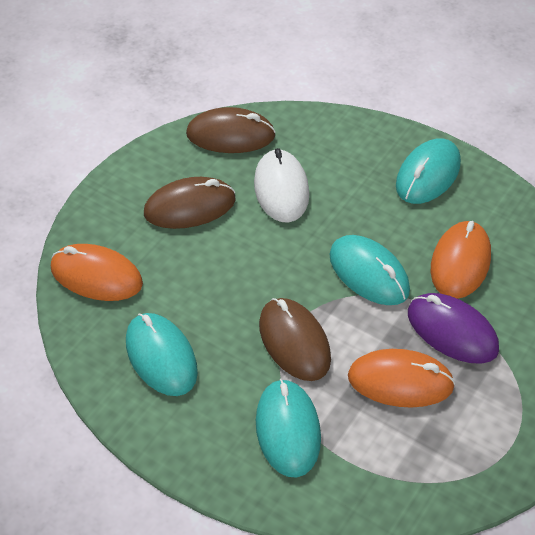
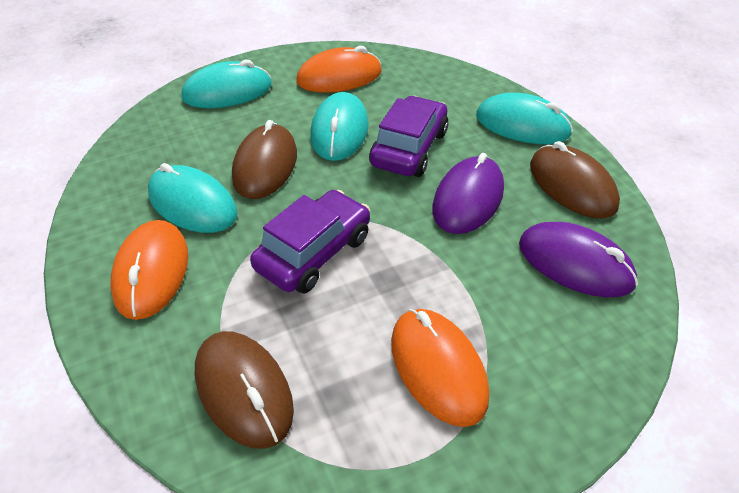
purple car: 0 -> 2
purple mouse: 1 -> 2
white mouse: 1 -> 0

